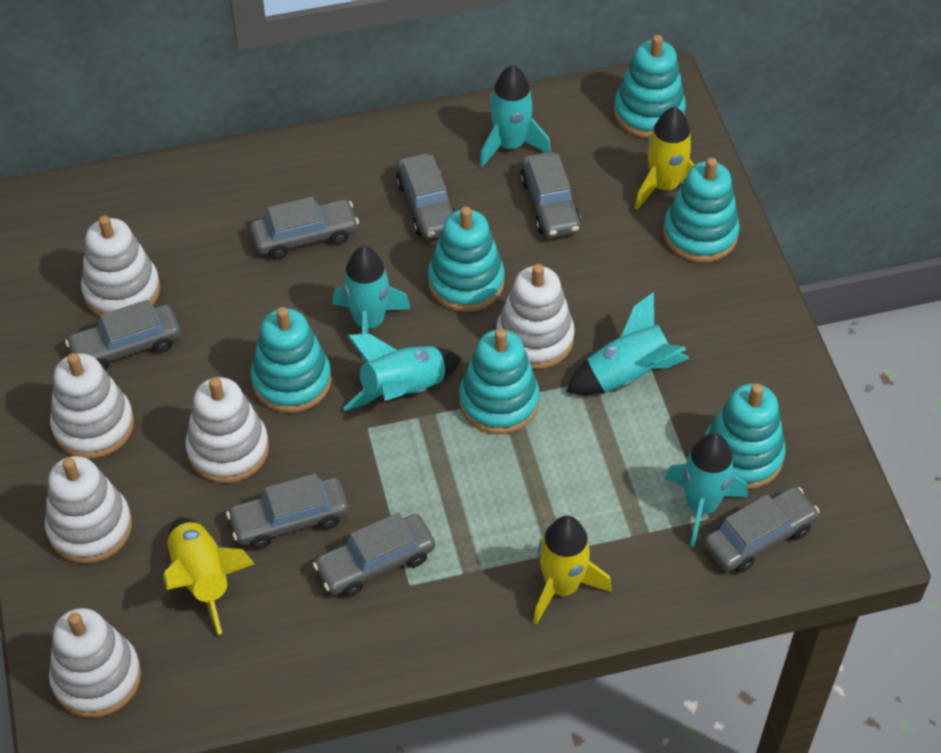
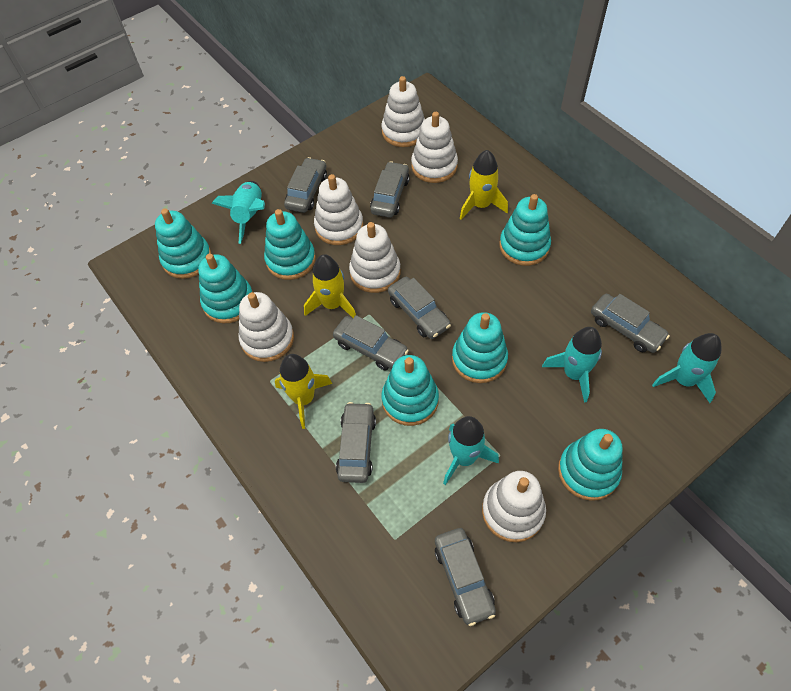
turquoise rocket: 5 -> 4
turquoise stacking toy: 6 -> 7

